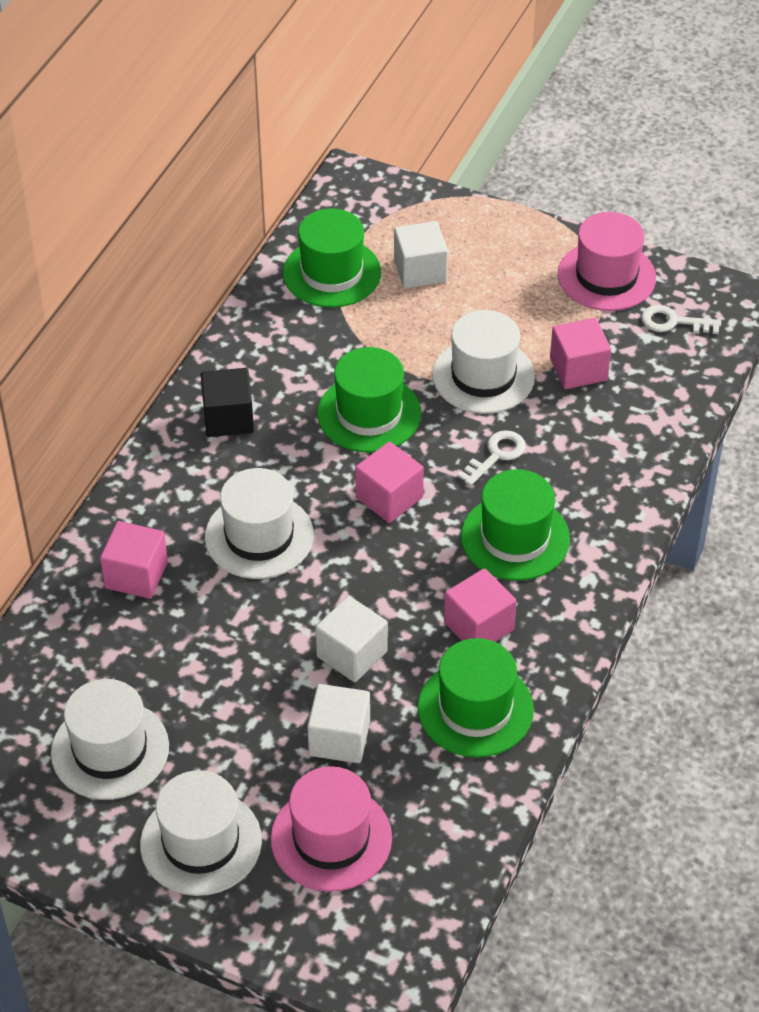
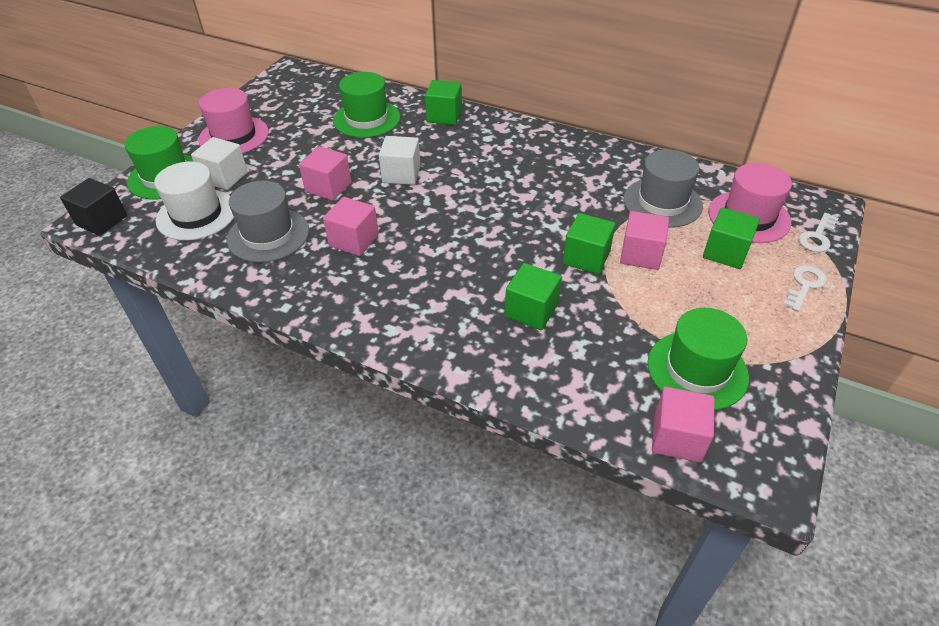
green cube: 0 -> 4
green hat: 4 -> 3
grey hat: 0 -> 2
white cube: 3 -> 2
white hat: 4 -> 1

